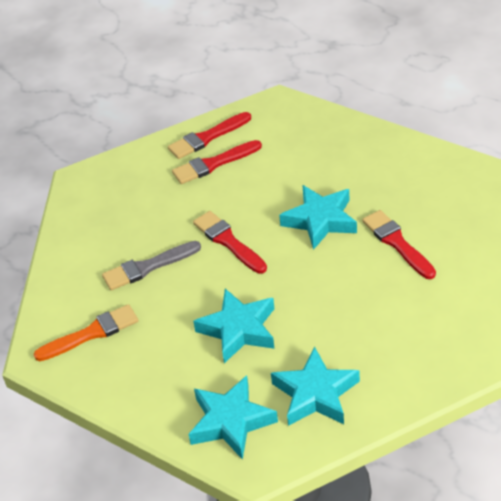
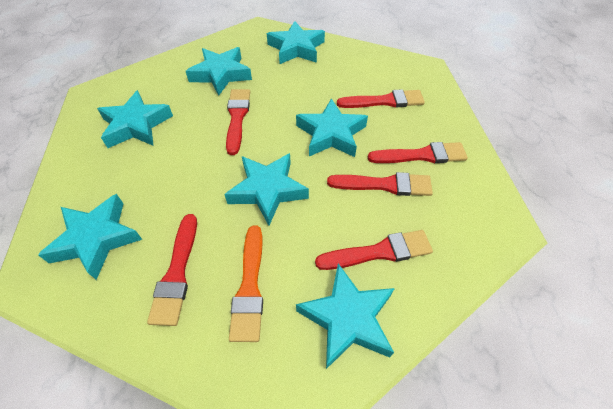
grey brush: 1 -> 0
red brush: 4 -> 6
turquoise star: 4 -> 7

